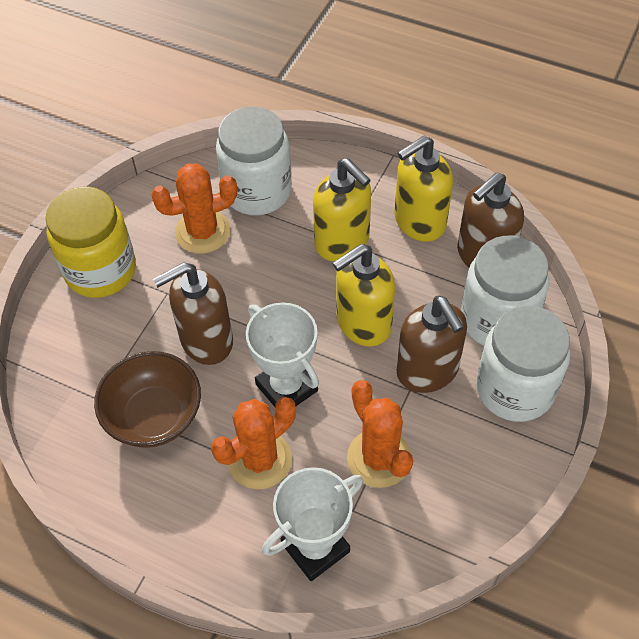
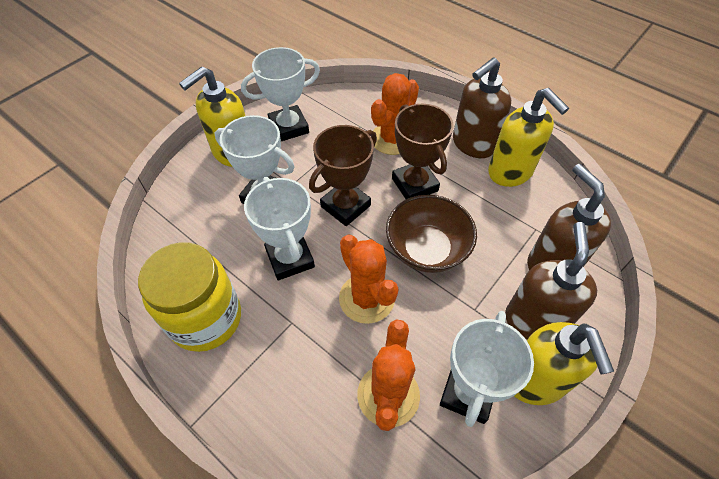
brown trophy: 0 -> 2
white jar: 3 -> 0
white trophy: 2 -> 4

